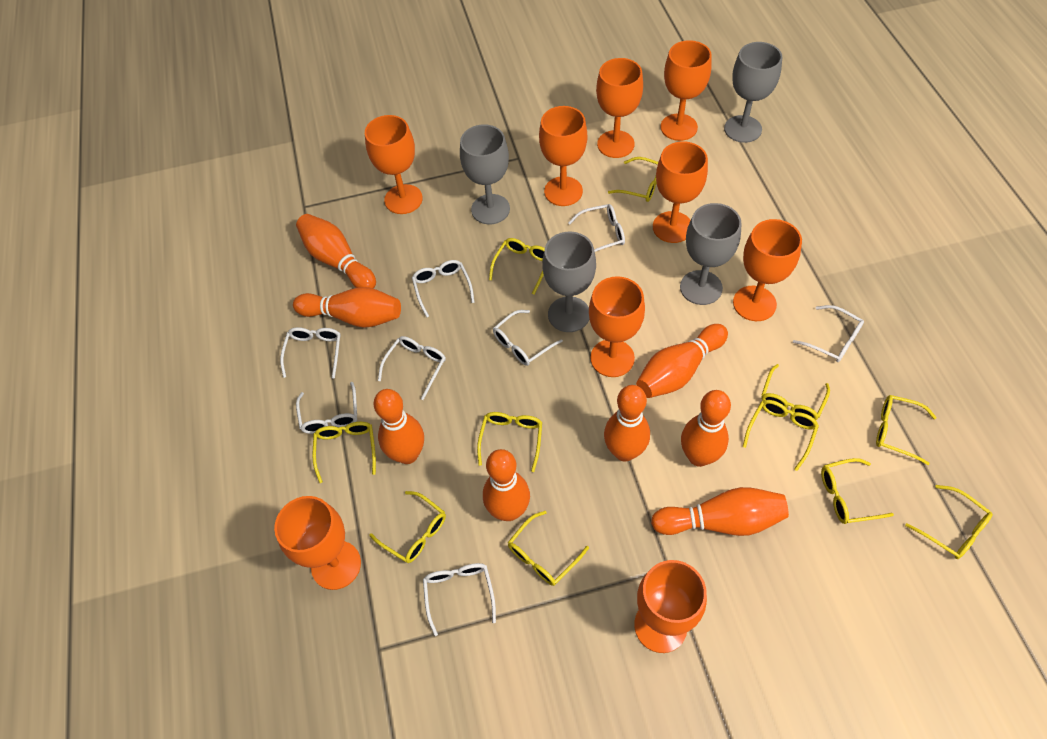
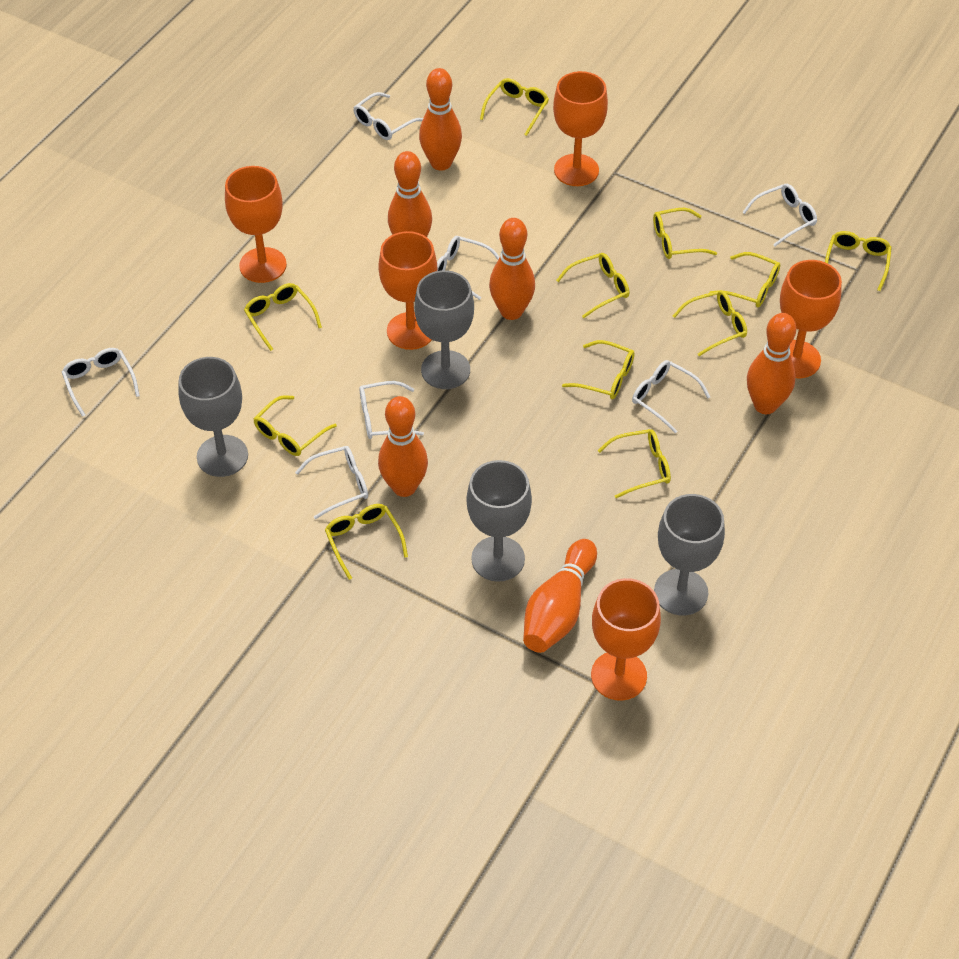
orange bowling pin: 8 -> 6
orange goblet: 9 -> 5
white glasses: 8 -> 7

